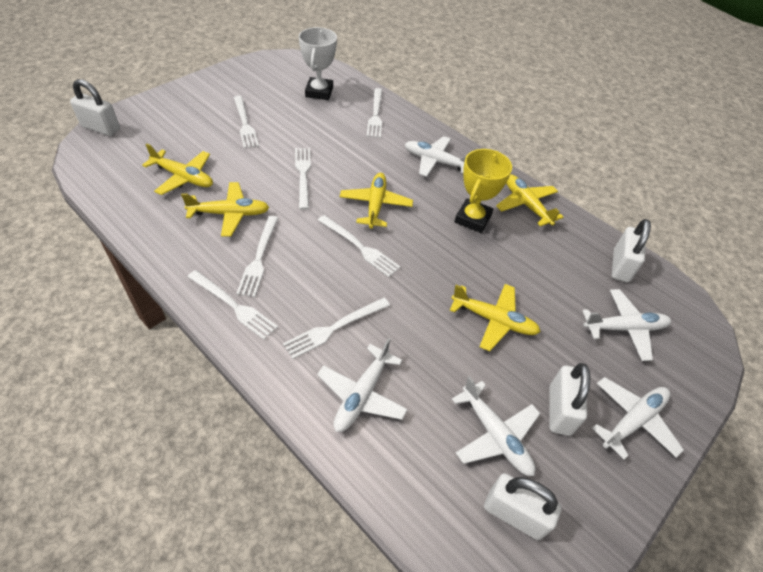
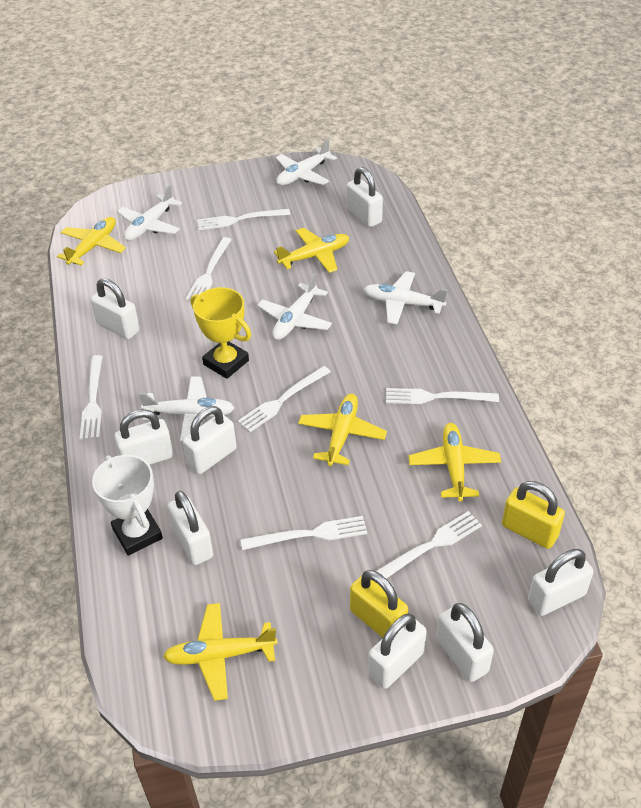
white padlock: 4 -> 8
yellow padlock: 0 -> 2

